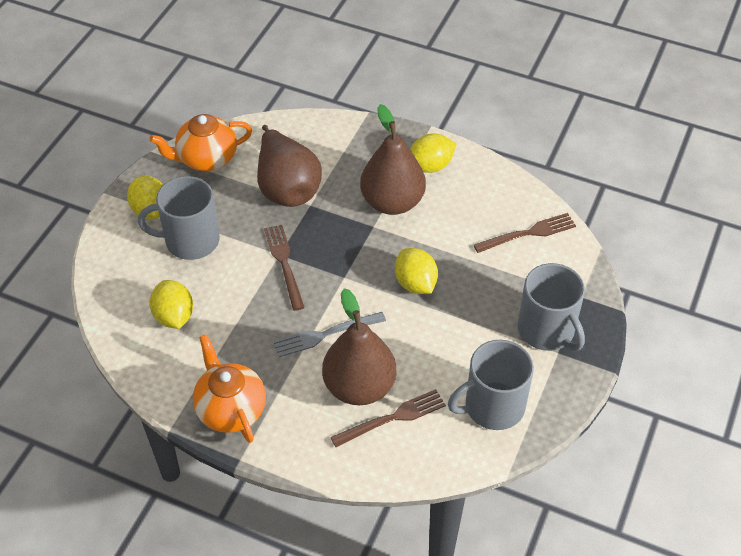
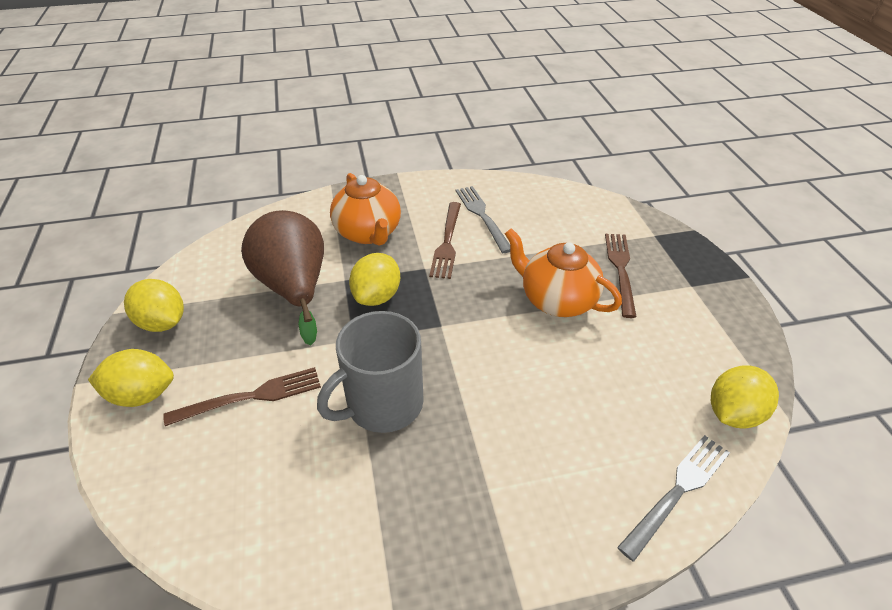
brown pear: 3 -> 1
grey fork: 1 -> 2
grey mug: 3 -> 1

